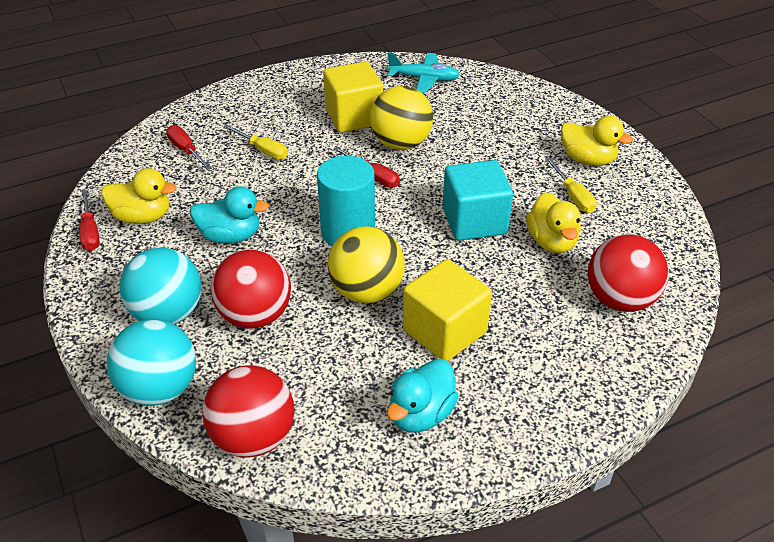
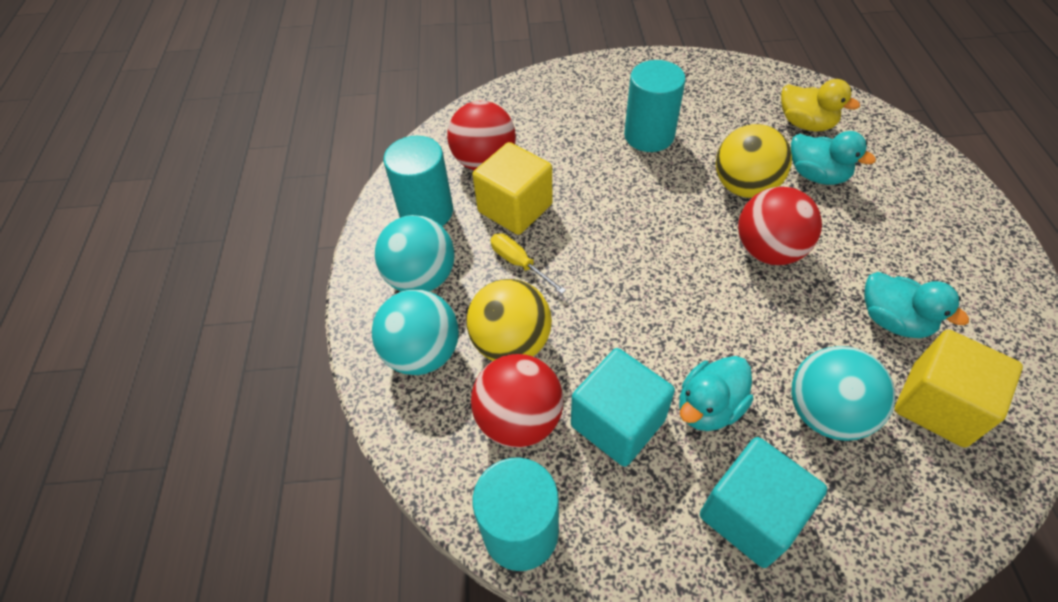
red screwdriver: 3 -> 0
turquoise ball: 2 -> 3
turquoise cube: 1 -> 2
turquoise cylinder: 1 -> 3
turquoise duck: 2 -> 3
turquoise plane: 1 -> 0
yellow duck: 3 -> 1
yellow screwdriver: 2 -> 1

